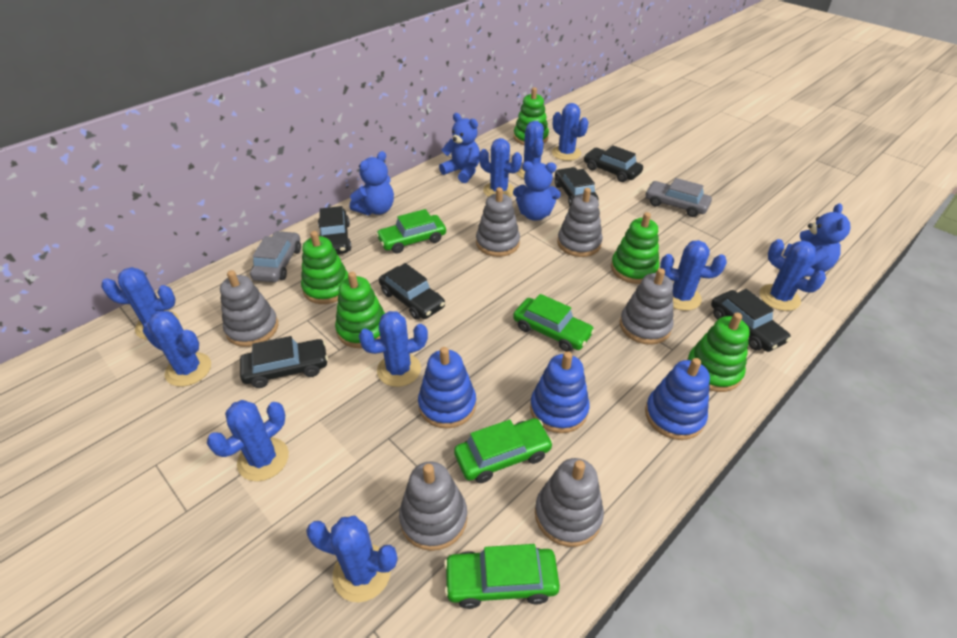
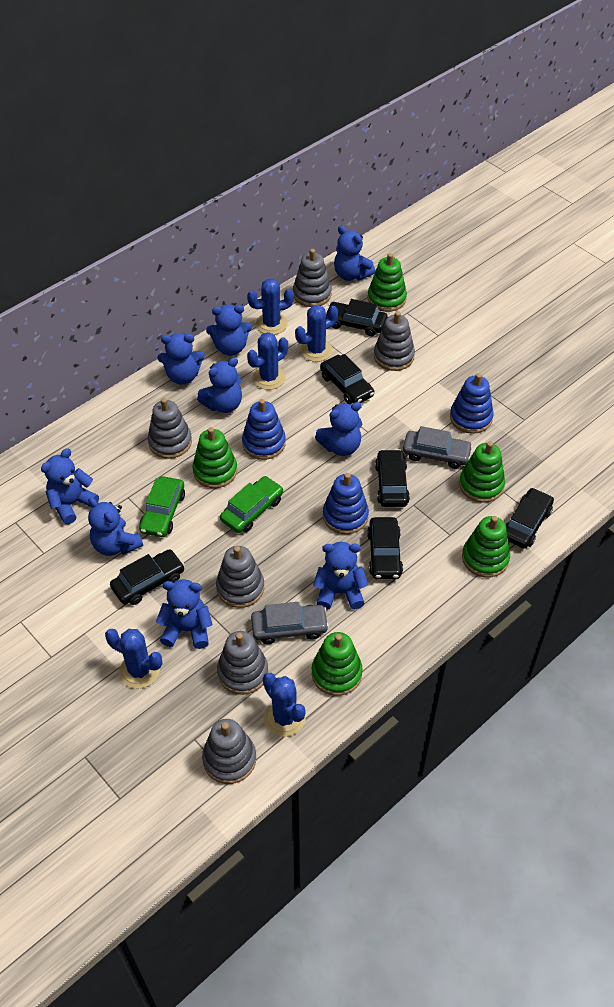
blue cactus: 10 -> 5
blue teddy bear: 4 -> 9
green car: 4 -> 2

